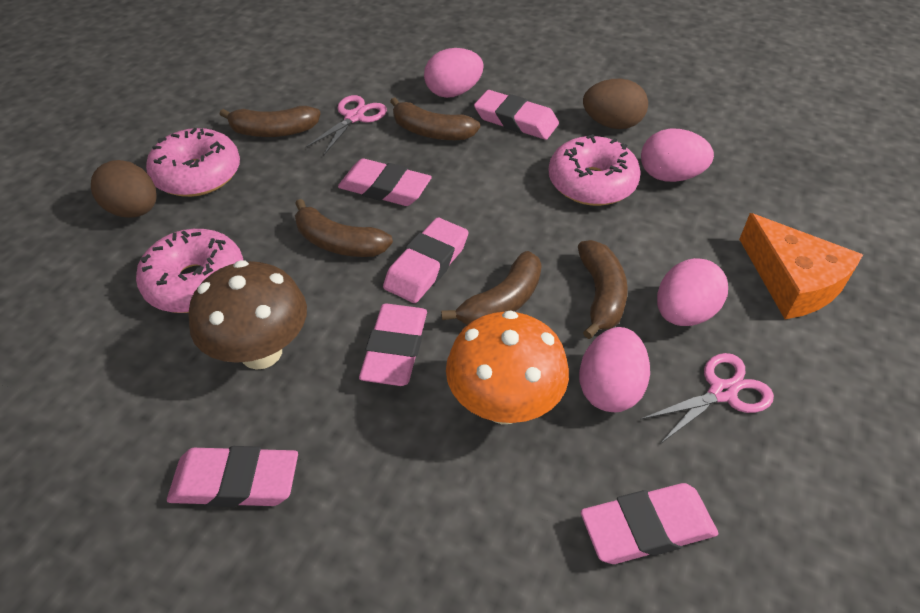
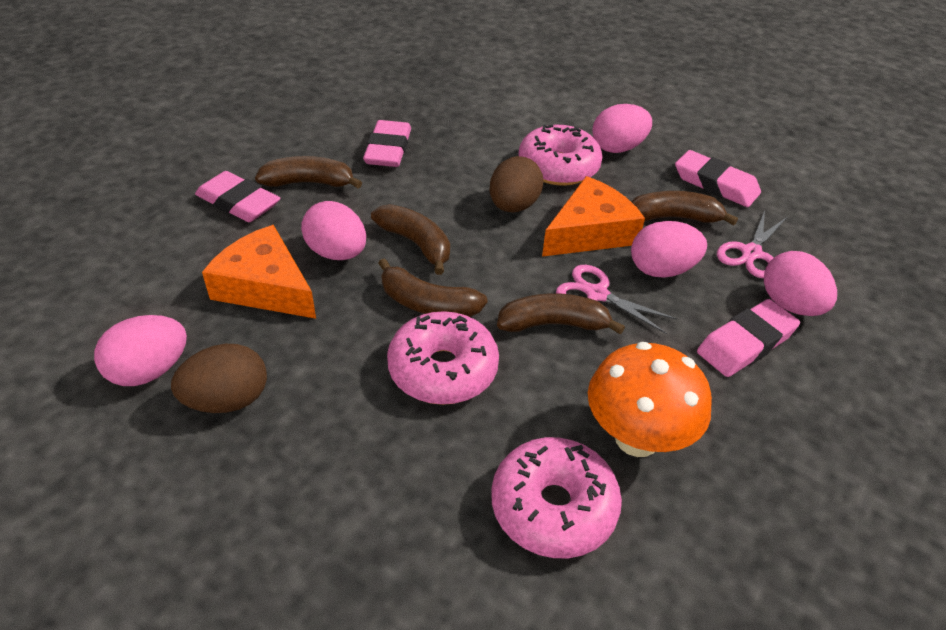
brown mushroom: 1 -> 0
orange cheese: 1 -> 2
pink egg: 4 -> 5
pink eraser: 6 -> 4

